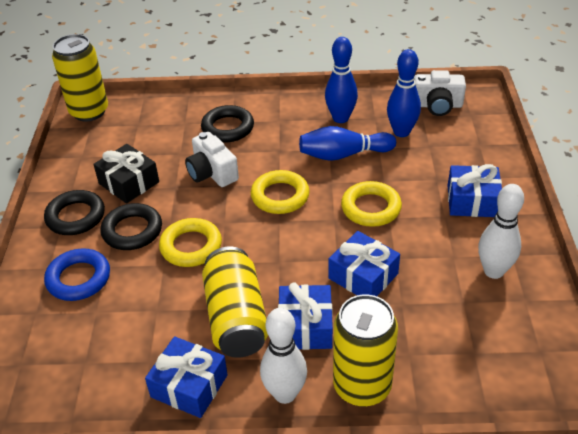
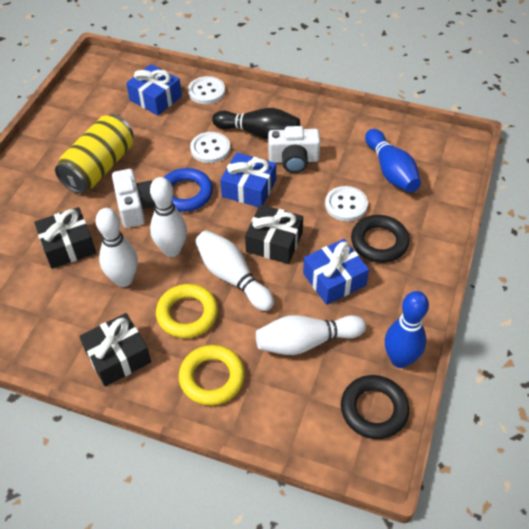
black bowling pin: 0 -> 1
black gift: 1 -> 3
black ring: 3 -> 2
blue bowling pin: 3 -> 2
blue gift: 4 -> 3
white bowling pin: 2 -> 4
white button: 0 -> 3
yellow can: 3 -> 1
yellow ring: 3 -> 2

